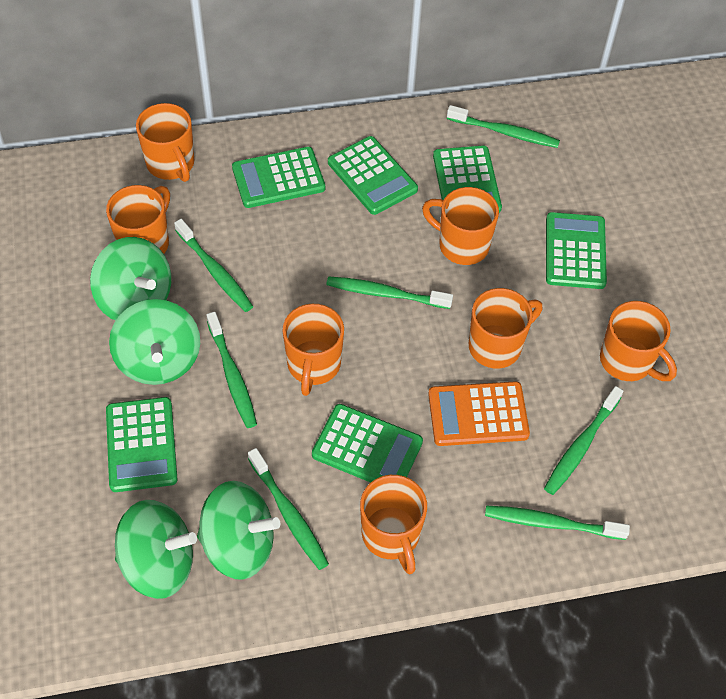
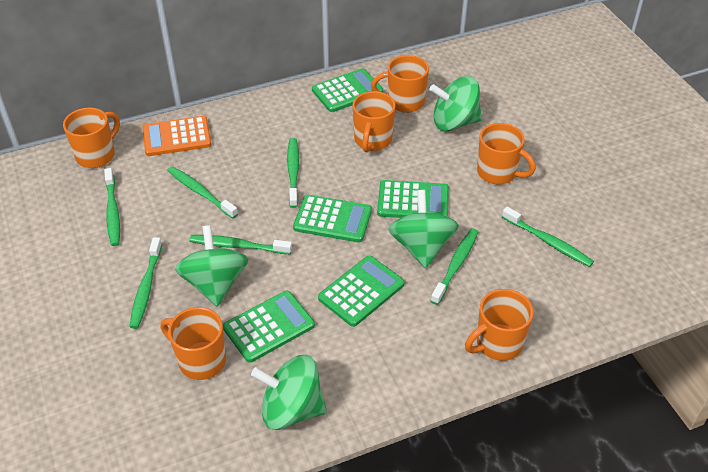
green calculator: 6 -> 5
orange mug: 7 -> 6

